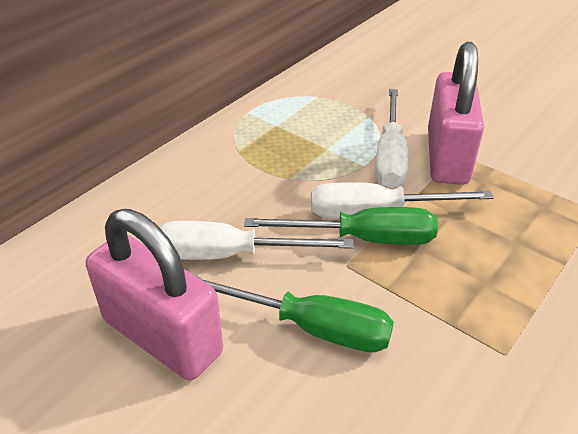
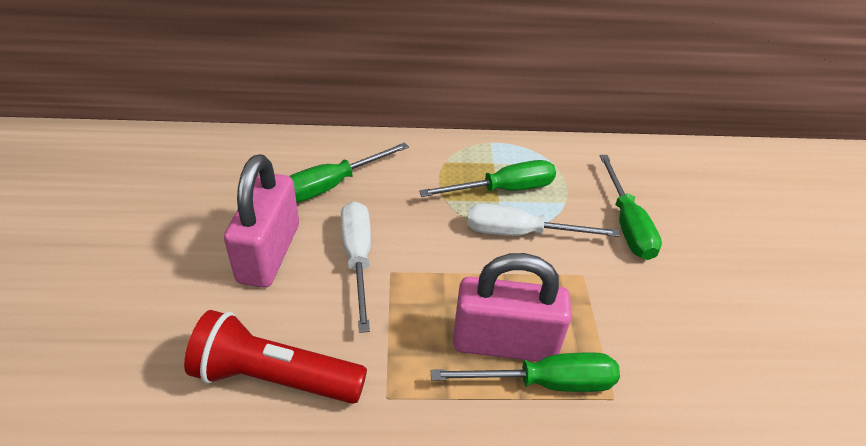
green screwdriver: 2 -> 4
red flashlight: 0 -> 1
white screwdriver: 3 -> 2

